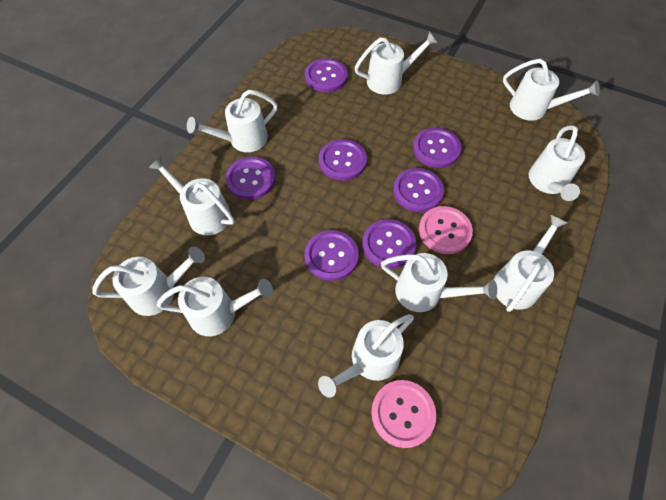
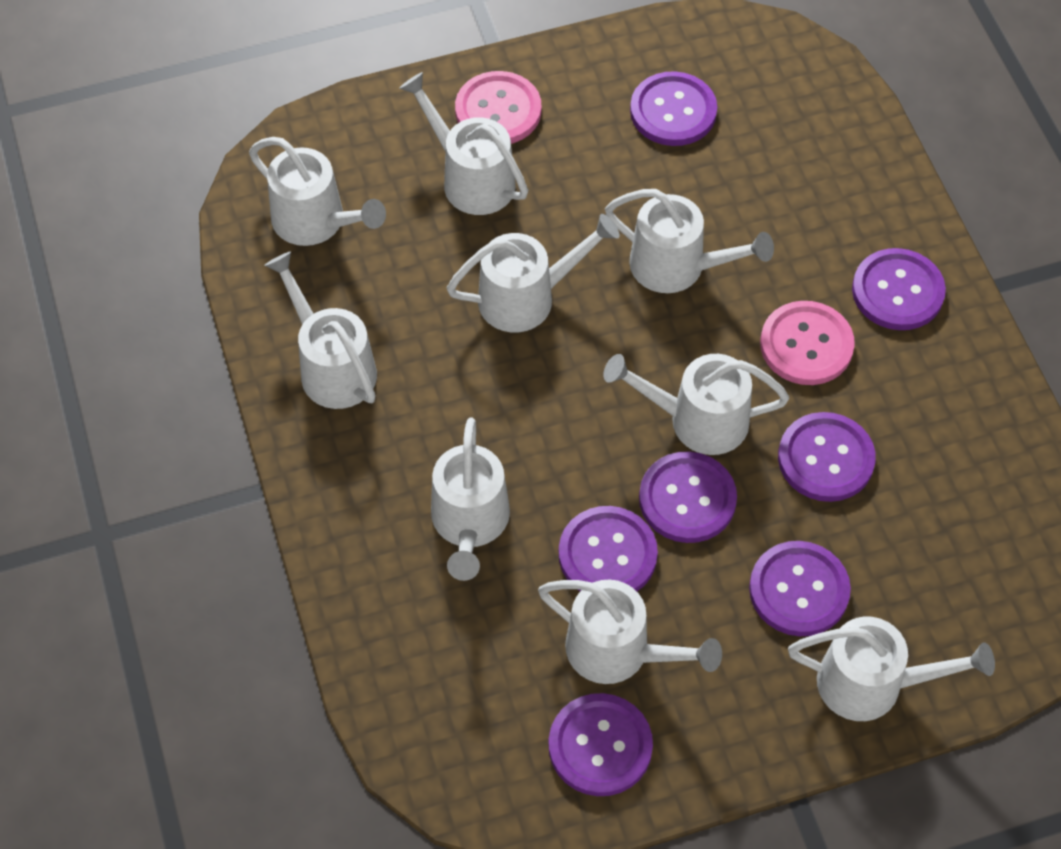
white watering can: 10 -> 9

